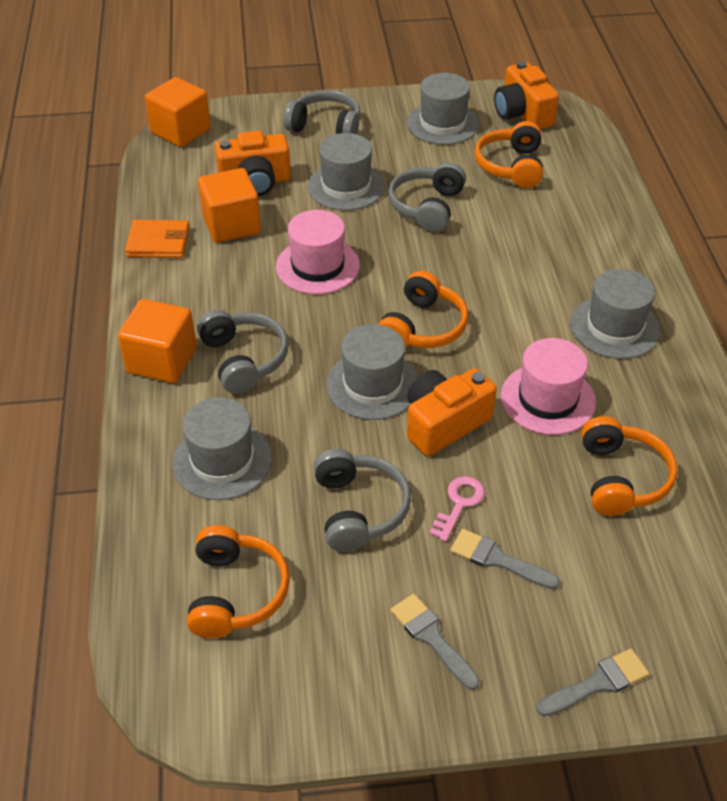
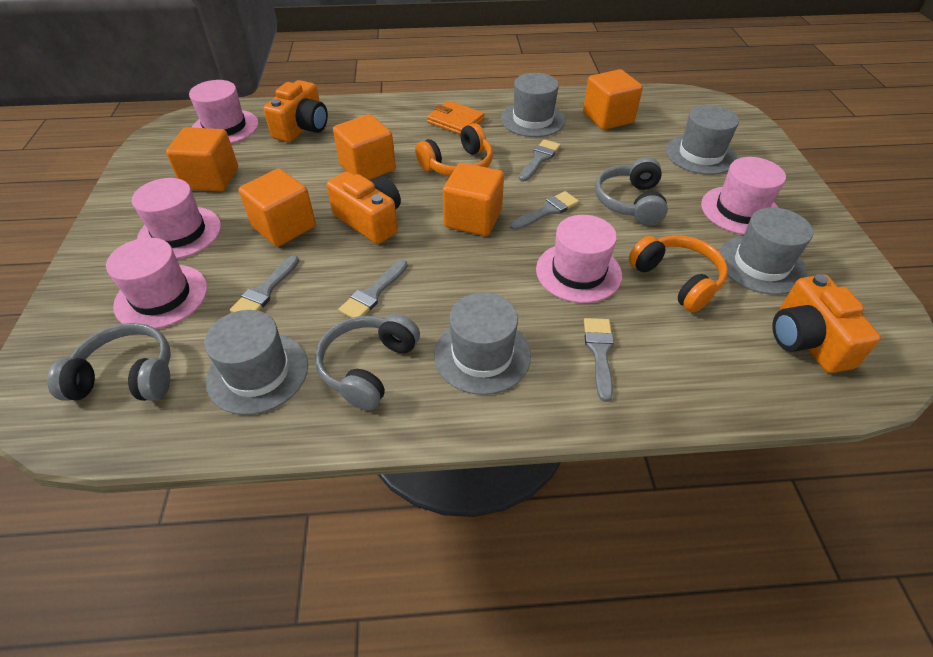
grey brush: 3 -> 5
grey headphones: 4 -> 3
orange cube: 3 -> 5
orange headphones: 4 -> 2
pink hat: 2 -> 5
pink key: 1 -> 0

